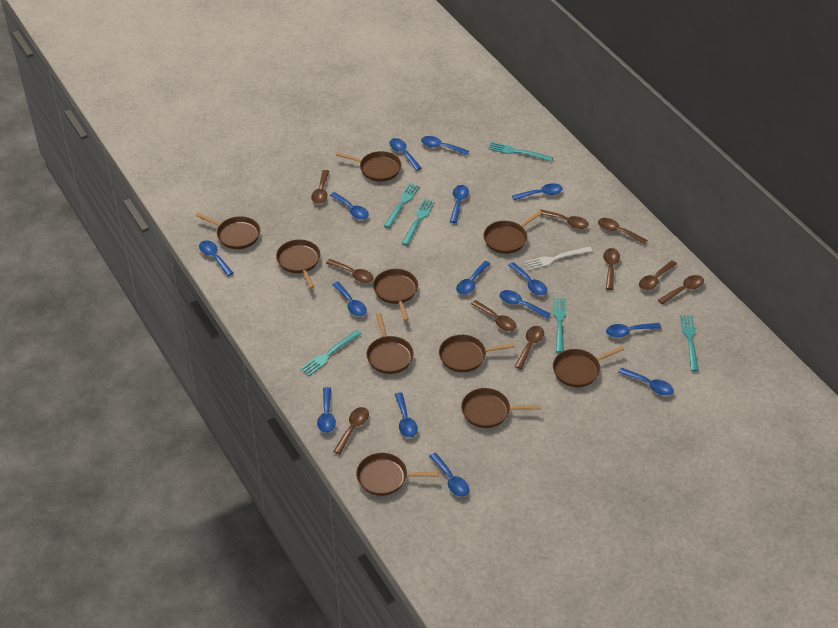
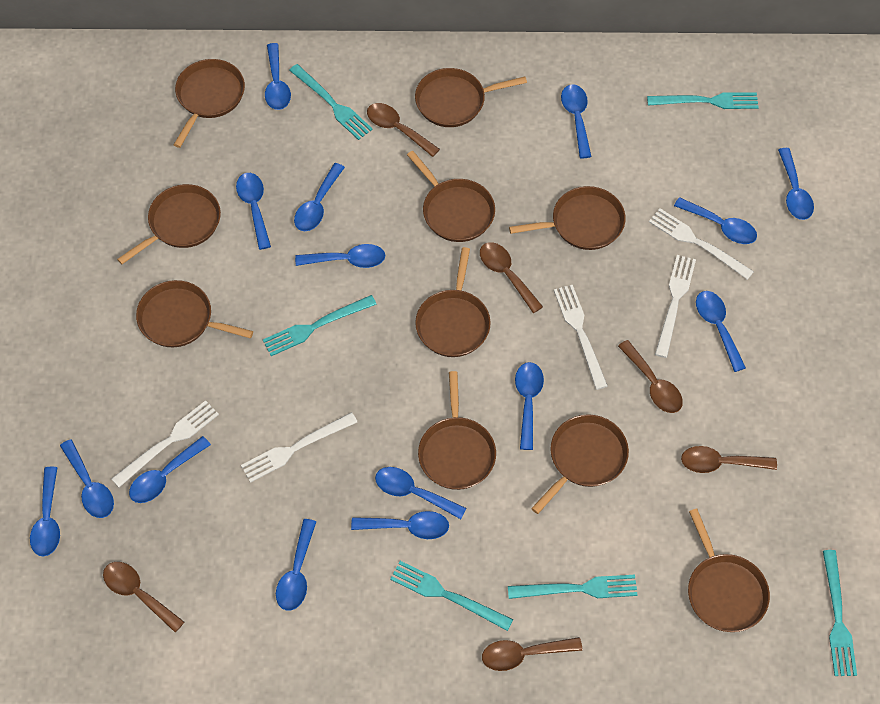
brown spoon: 10 -> 6
white fork: 1 -> 5

